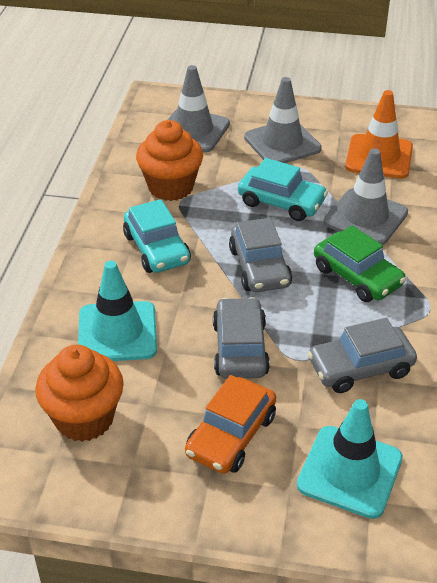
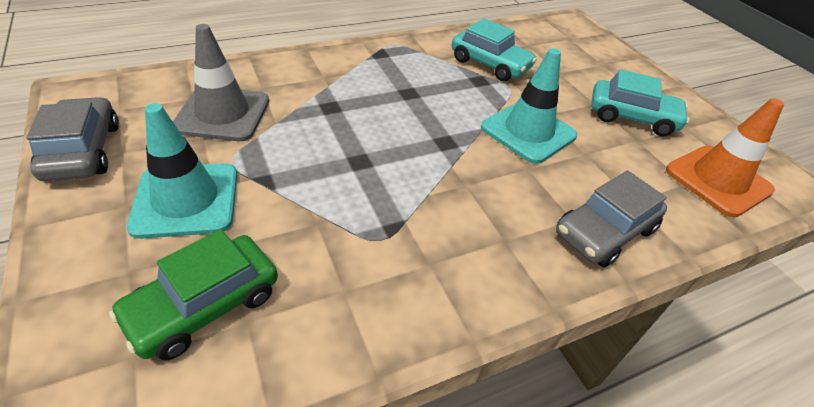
grey car: 3 -> 2
grey traffic cone: 3 -> 1
orange car: 1 -> 0
orange cupcake: 2 -> 0

